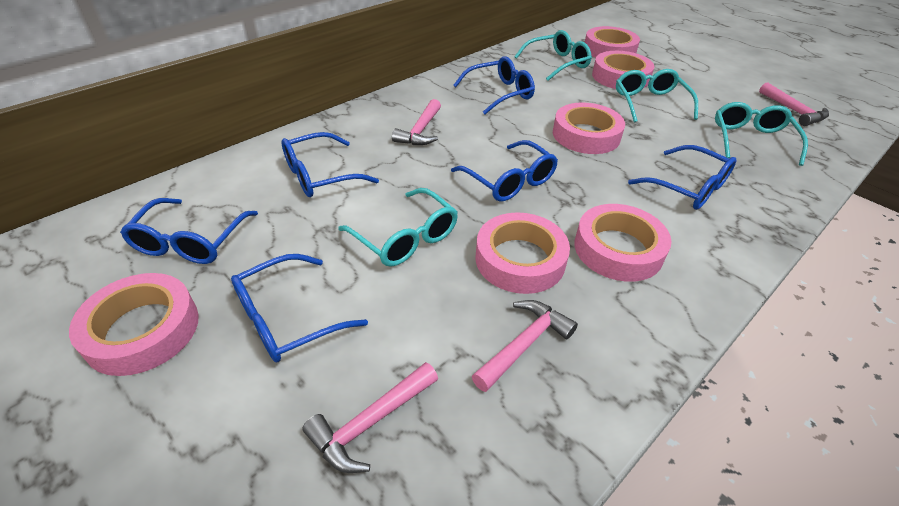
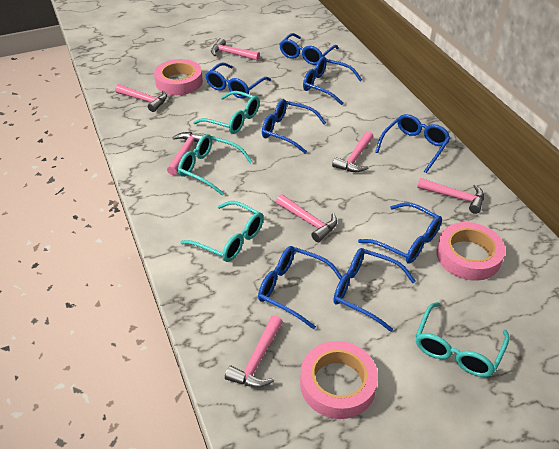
blue glasses: 6 -> 8
pink hammer: 4 -> 7
pink tape: 6 -> 3

